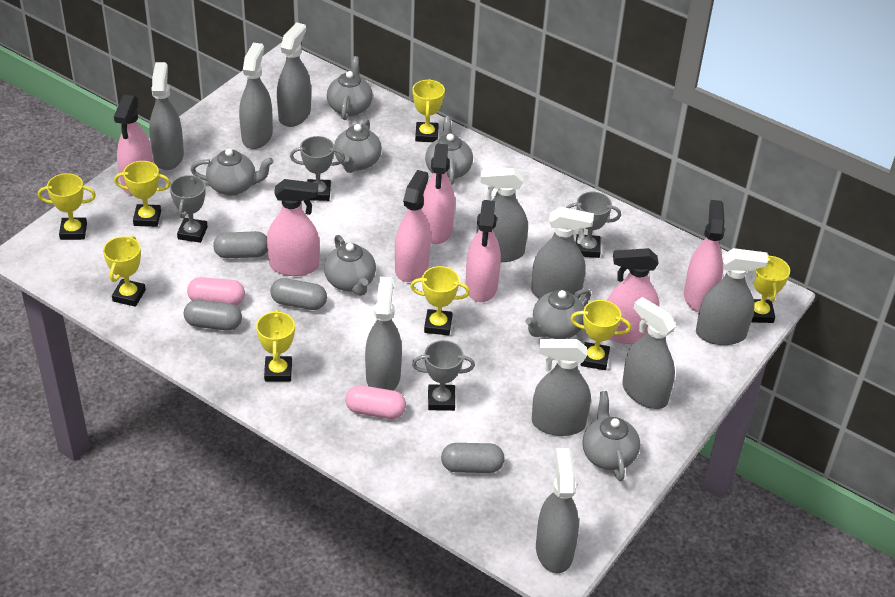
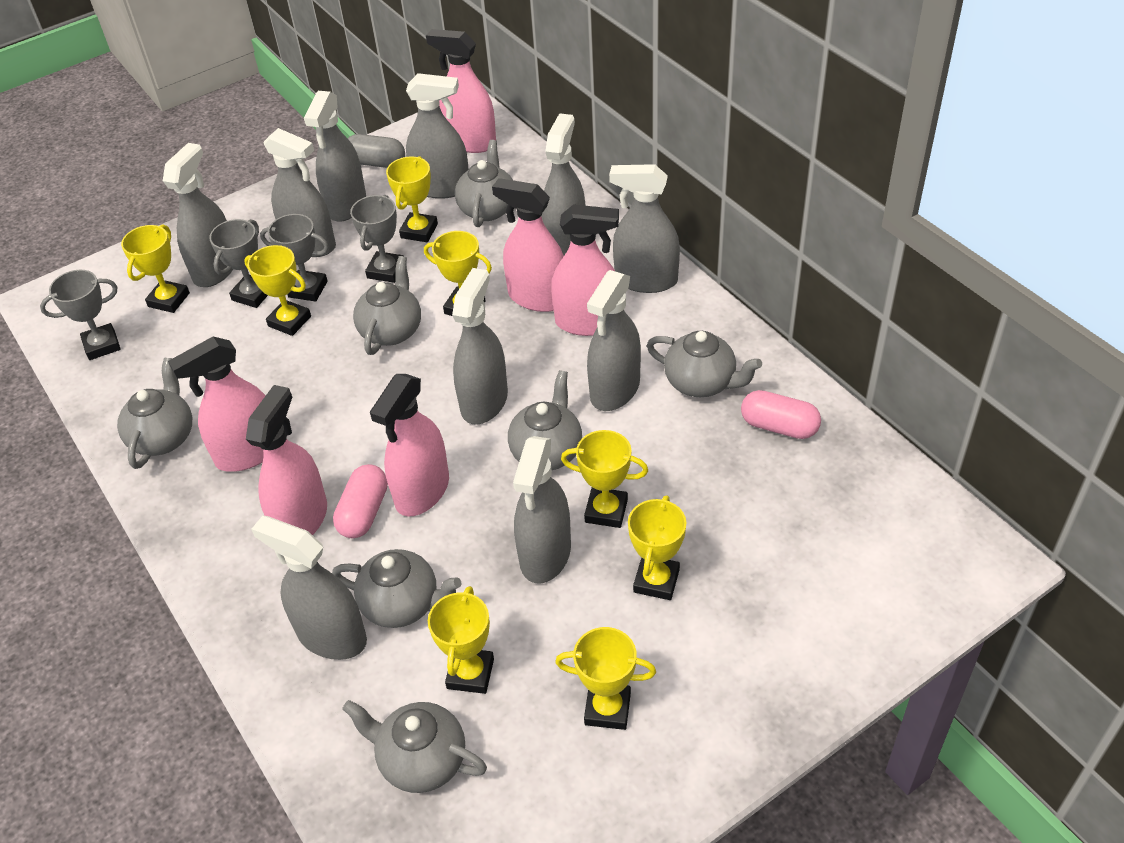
grey capsule: 4 -> 1
pink spray bottle: 7 -> 6

